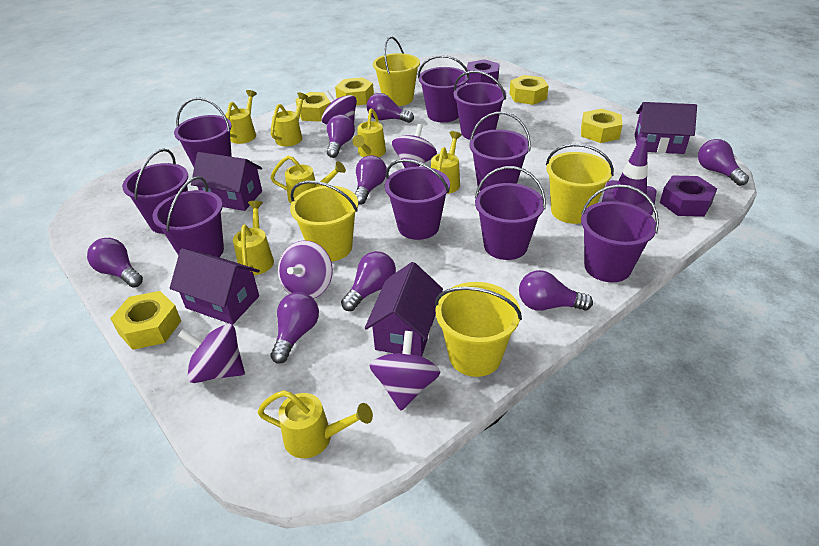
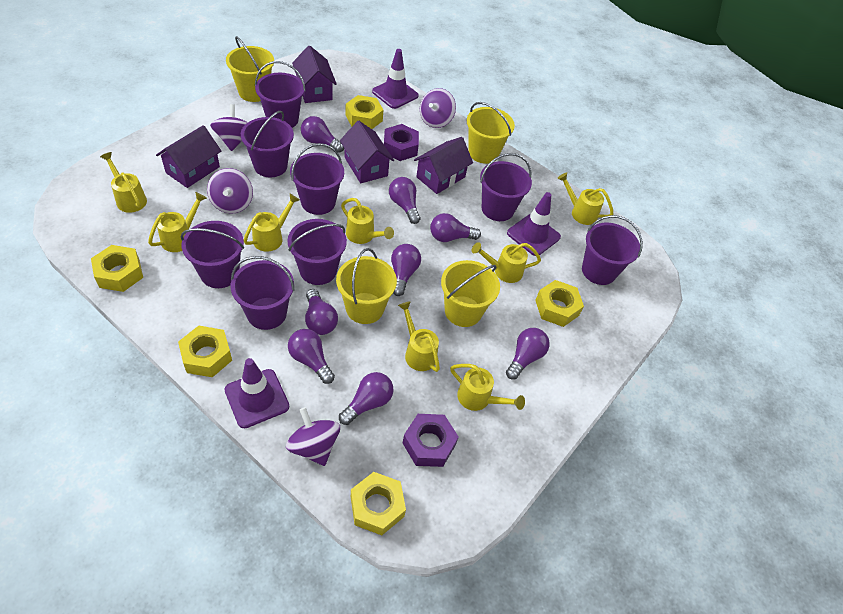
purple bucket: 9 -> 8
purple spinning top: 5 -> 4
purple traffic cone: 1 -> 3
yellow watering can: 7 -> 8

